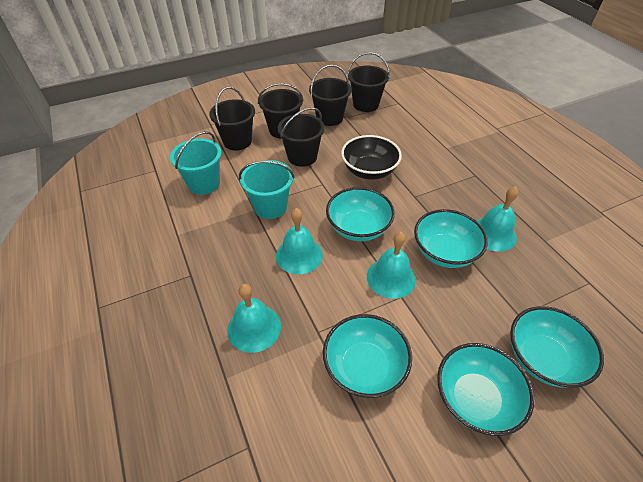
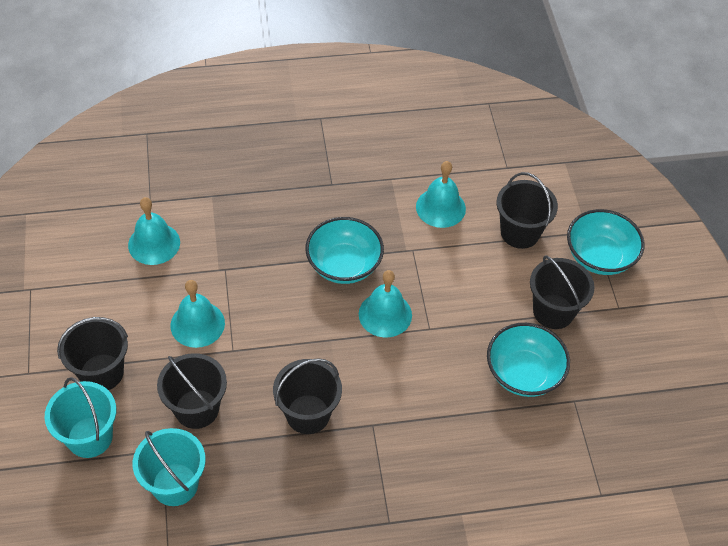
black bowl: 1 -> 0
turquoise bowl: 5 -> 3

